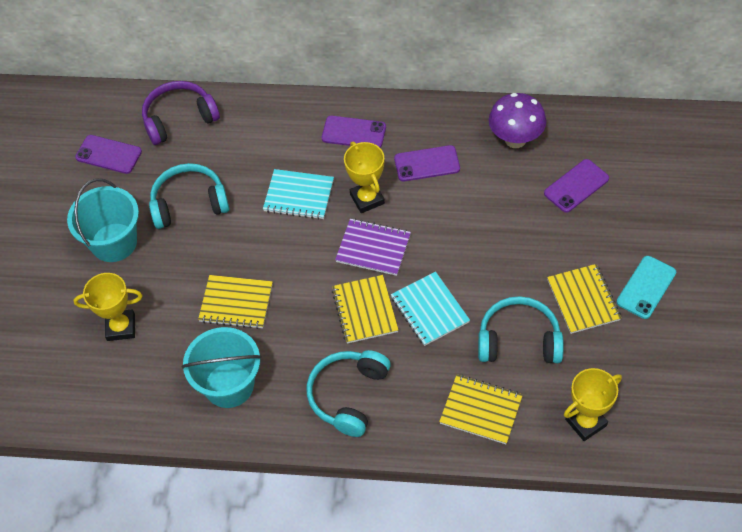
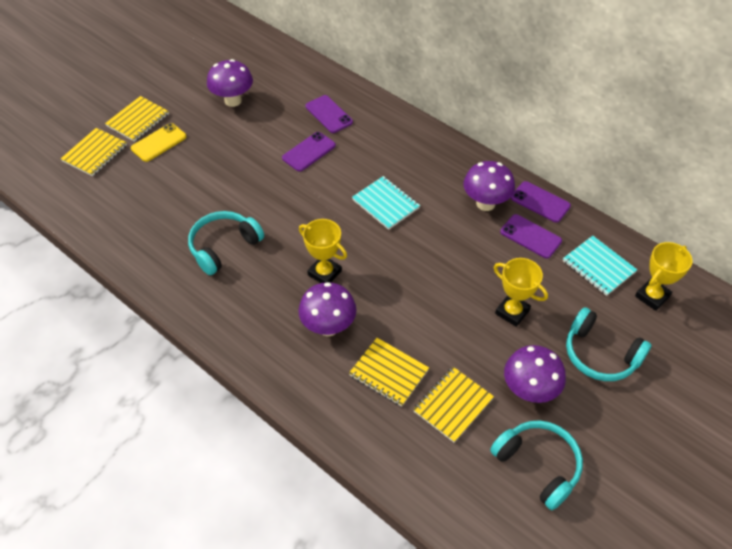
purple headphones: 1 -> 0
purple mushroom: 1 -> 4
purple notebook: 1 -> 0
turquoise bucket: 2 -> 0
turquoise phone: 1 -> 0
yellow phone: 0 -> 1

